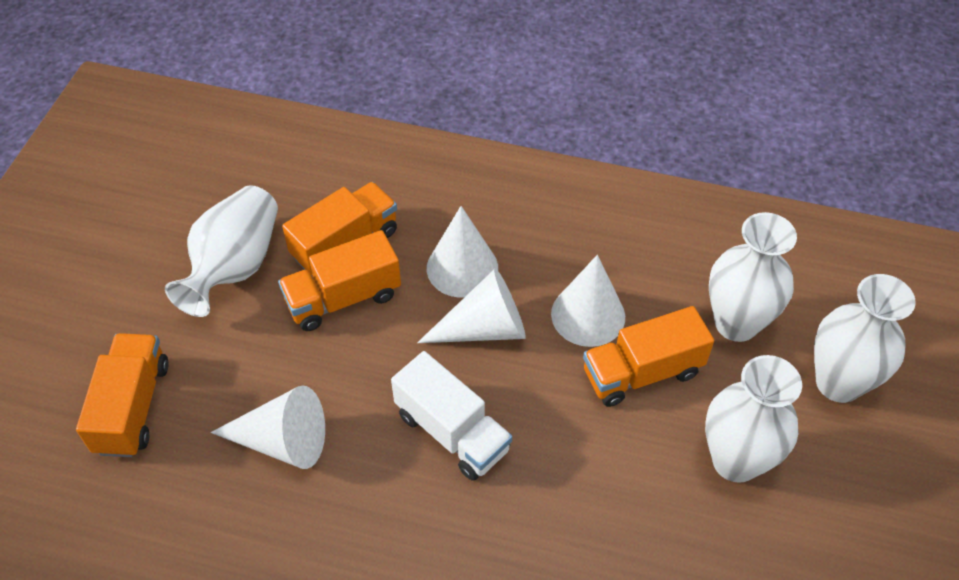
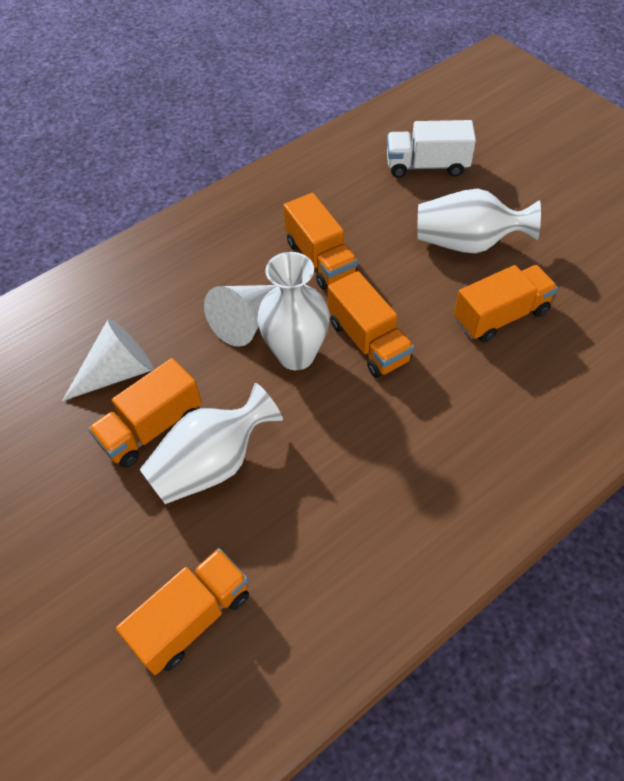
orange truck: 4 -> 5
white cone: 4 -> 2
white vase: 4 -> 3

